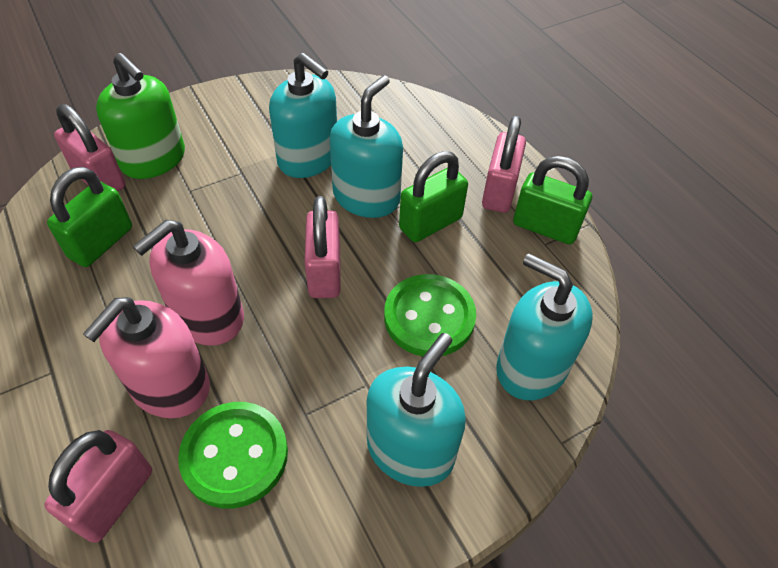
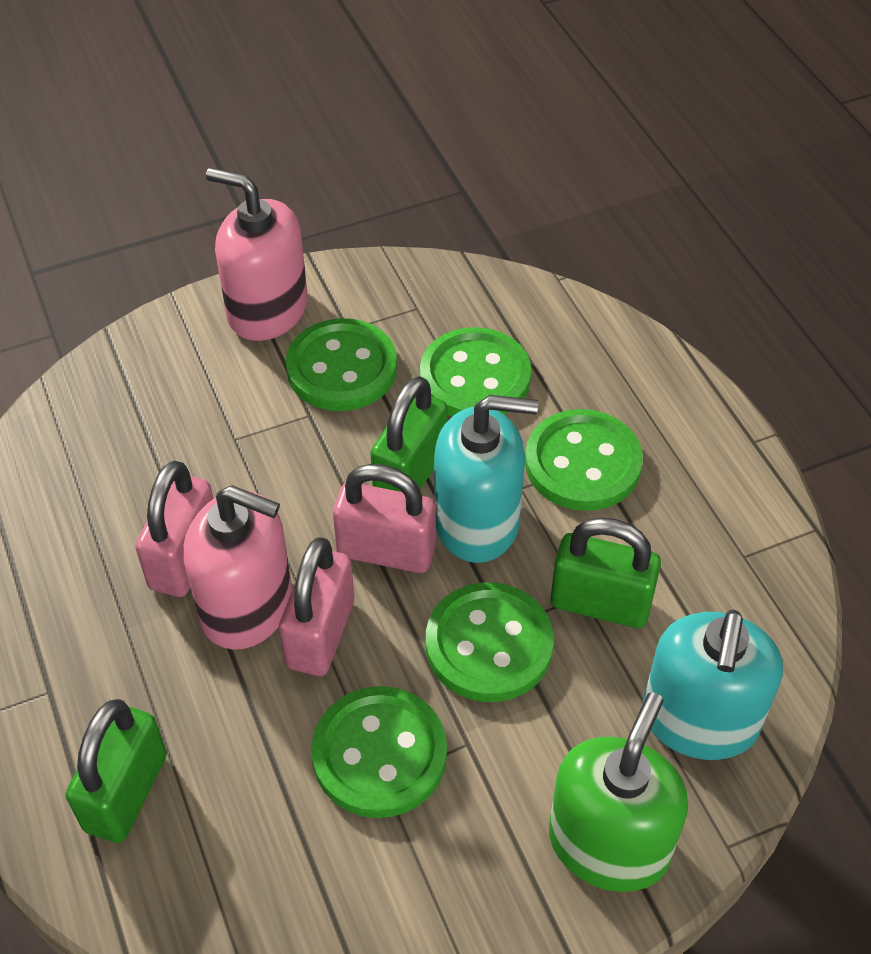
green button: 2 -> 5
pink padlock: 4 -> 3
turquoise soap dispenser: 4 -> 2

